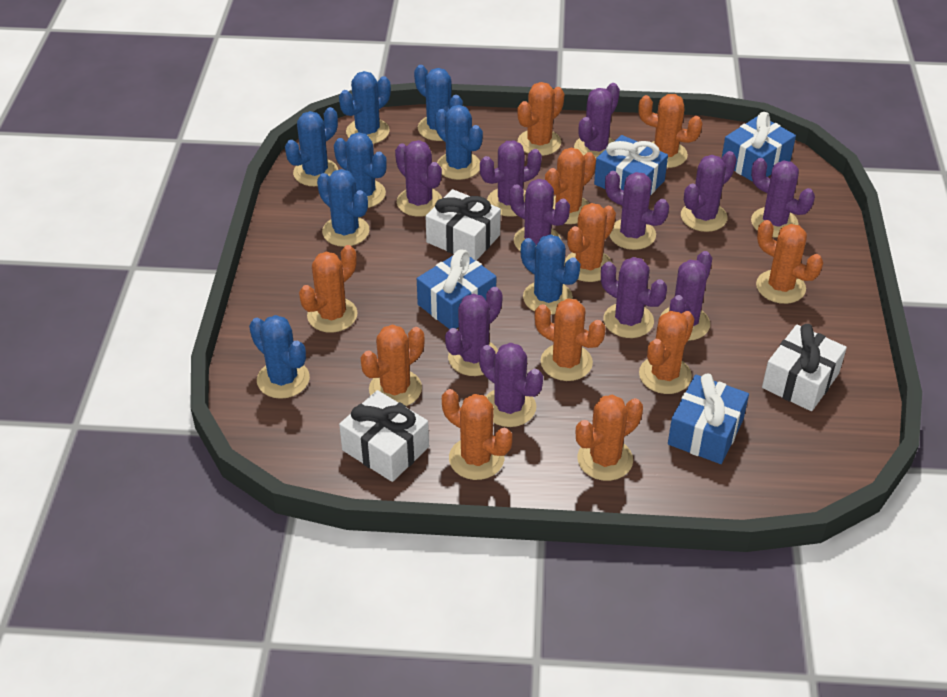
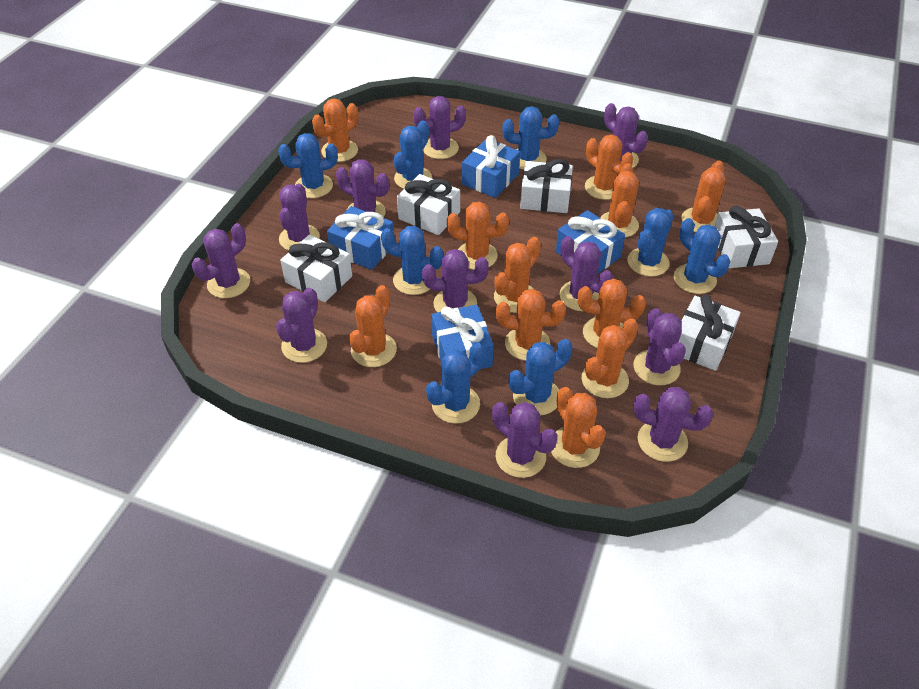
white gift: 3 -> 5

